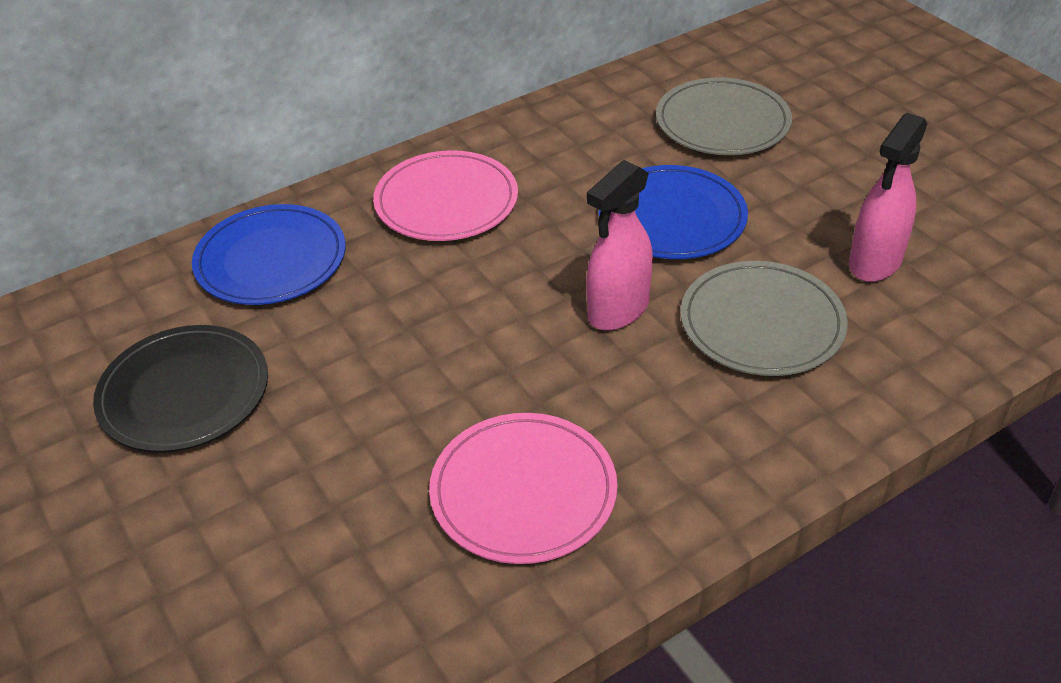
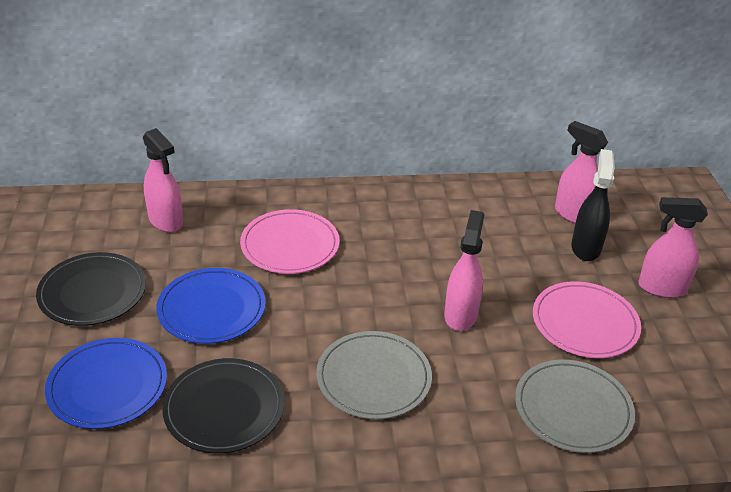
black plate: 1 -> 2
black spray bottle: 0 -> 1
pink spray bottle: 2 -> 4

